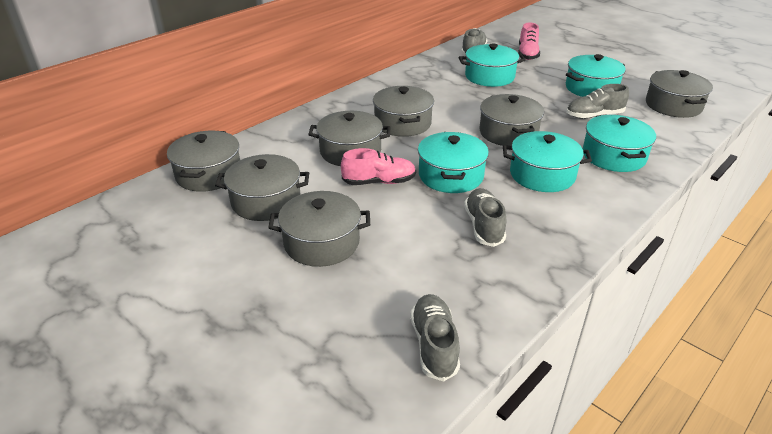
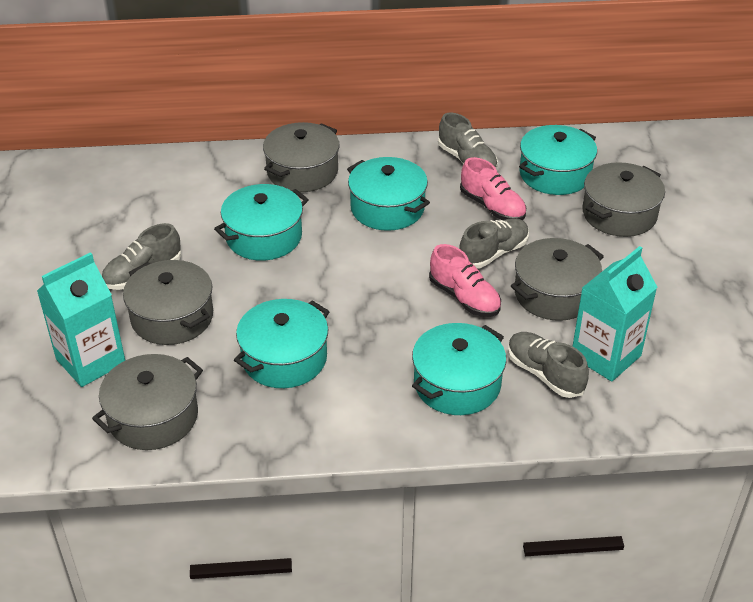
grey pot: 7 -> 5
turquoise carton: 0 -> 2

